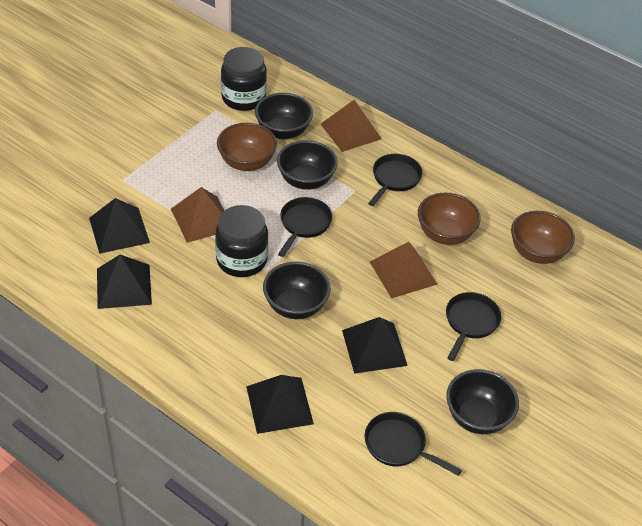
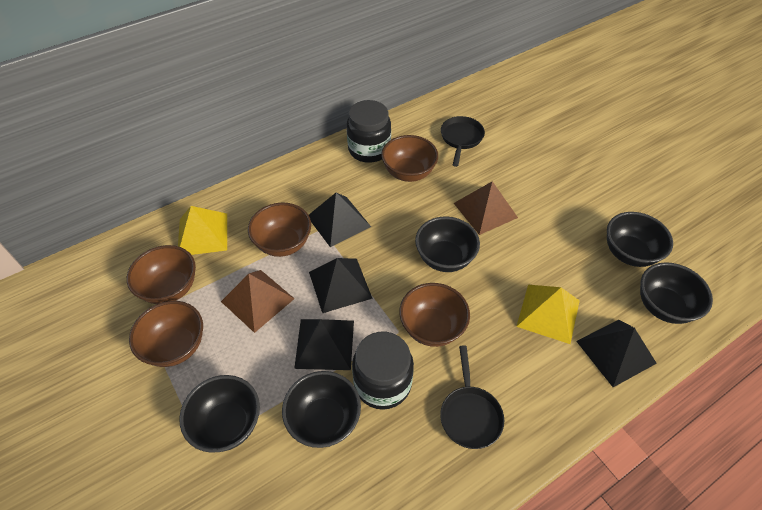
black bowl: 4 -> 5
black pan: 4 -> 2
brown bowl: 3 -> 5
brown pyramid: 3 -> 2
yellow pyramid: 0 -> 2

